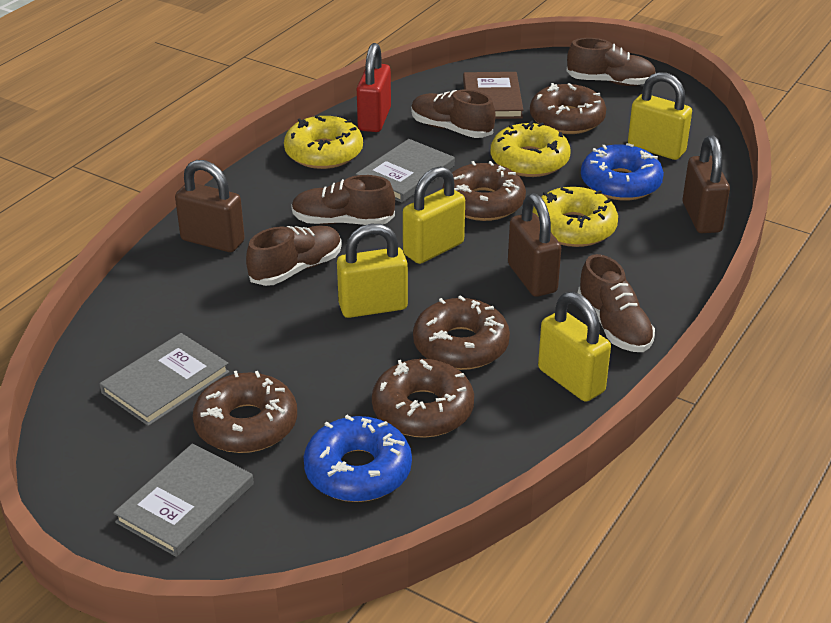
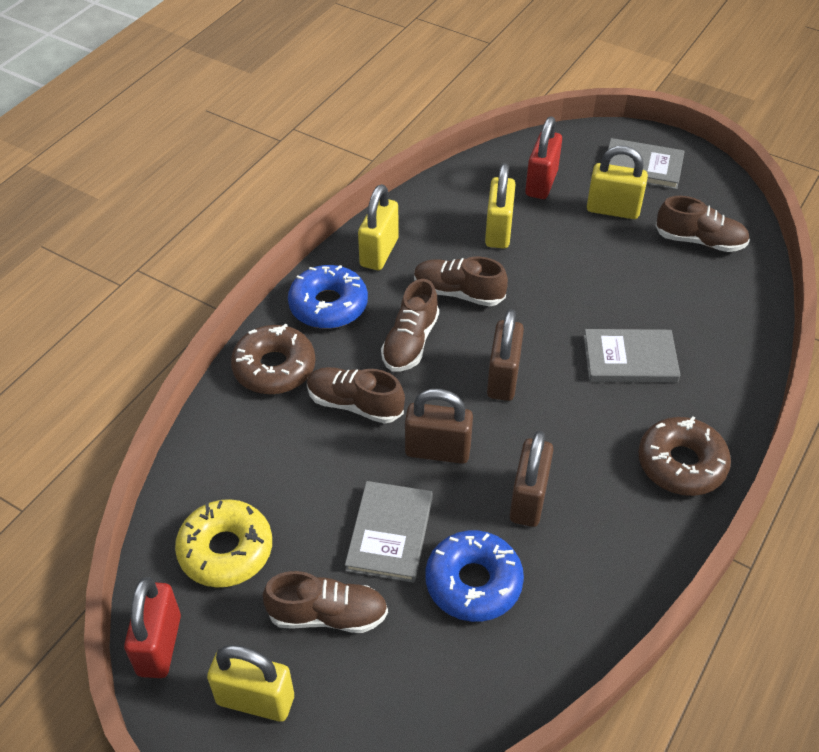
brown book: 1 -> 0
brown donut: 5 -> 2
red padlock: 1 -> 2
yellow donut: 3 -> 1

